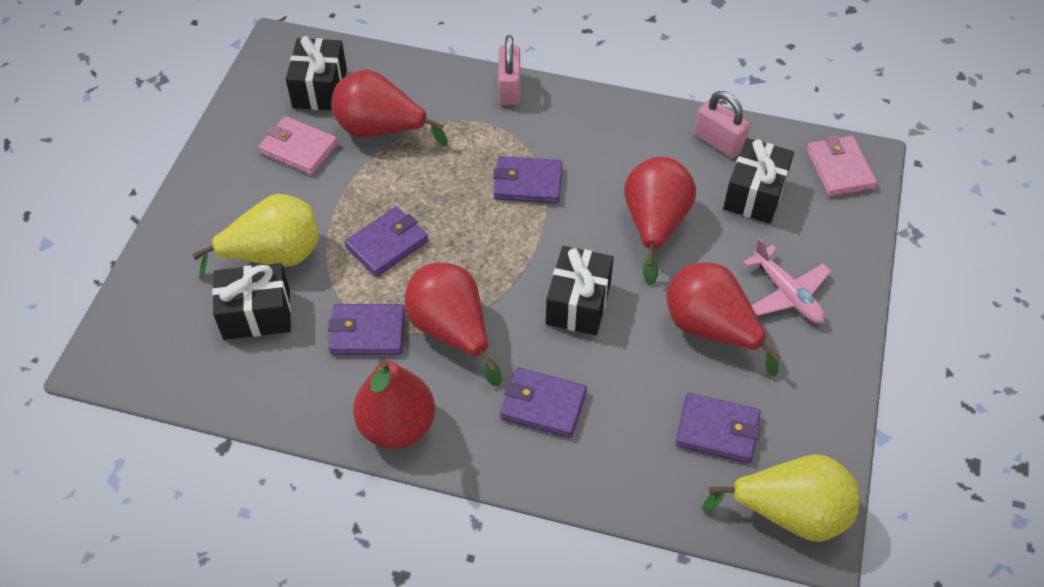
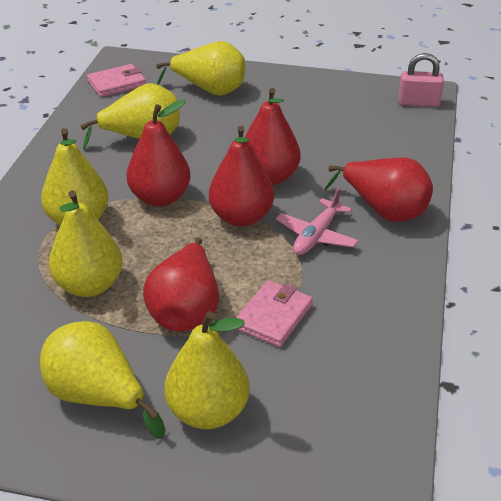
black gift: 4 -> 0
pink padlock: 2 -> 1
purple wallet: 5 -> 0
yellow pear: 2 -> 6

